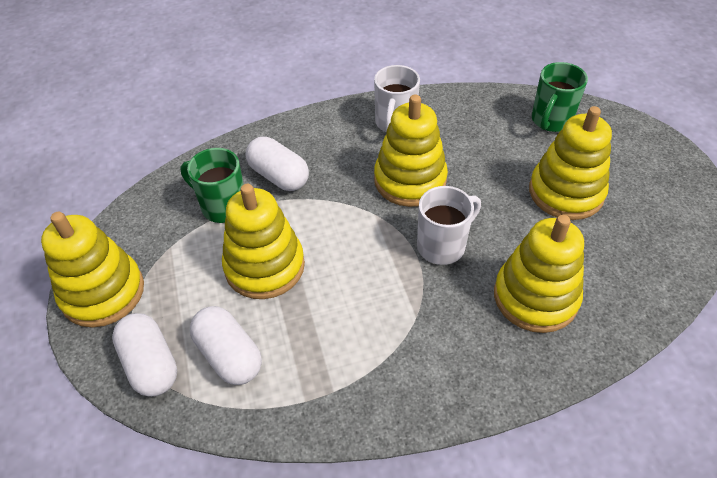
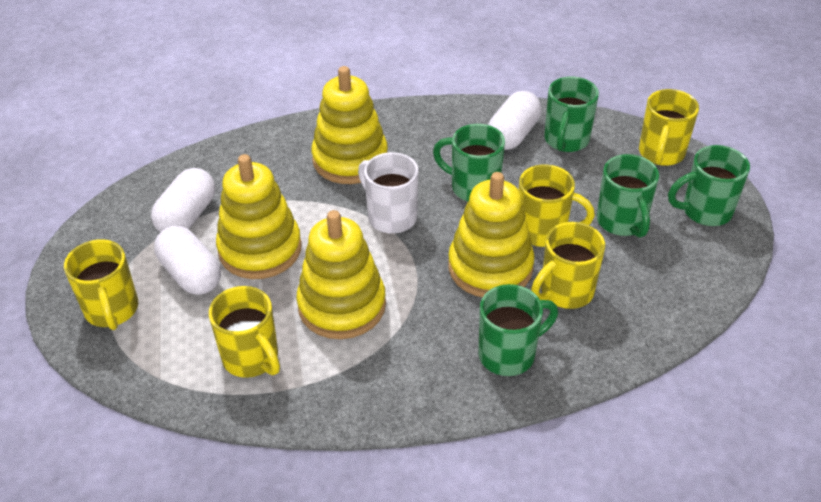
green mug: 2 -> 5
white mug: 2 -> 1
yellow mug: 0 -> 5
yellow stacking toy: 5 -> 4

